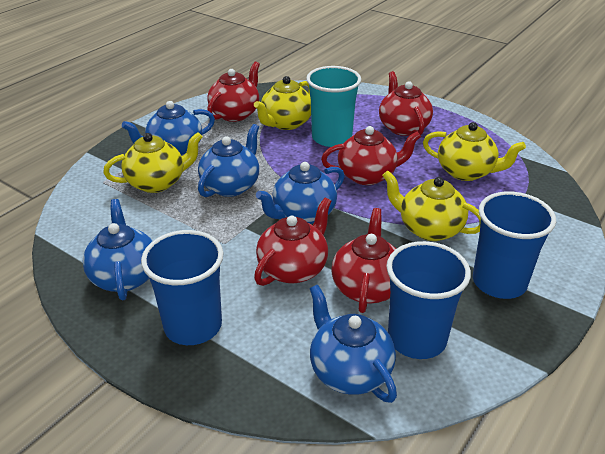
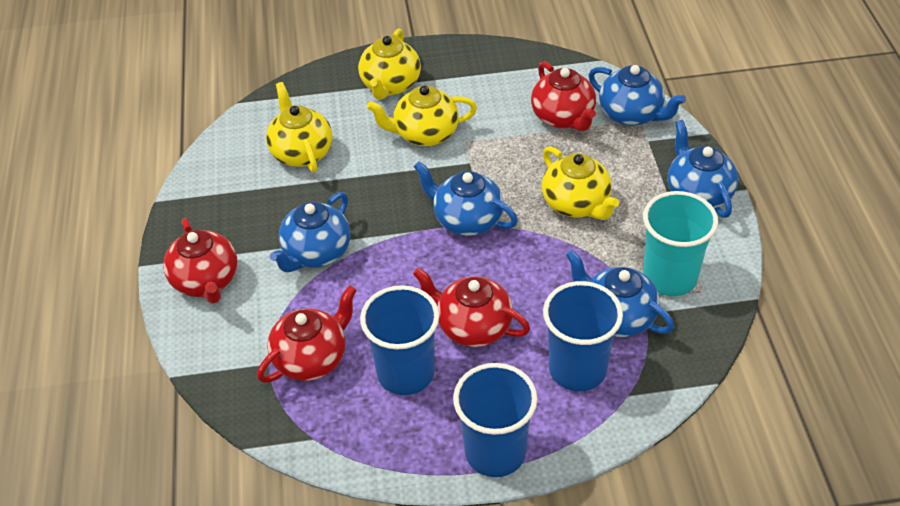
red teapot: 5 -> 4

